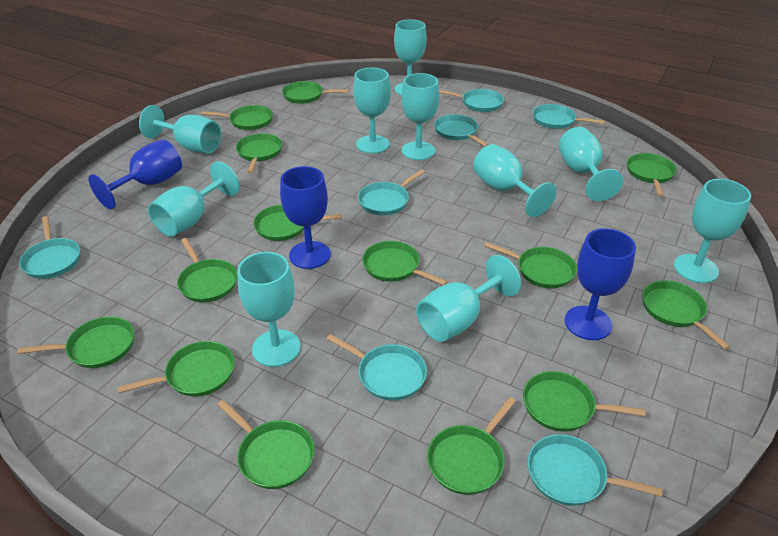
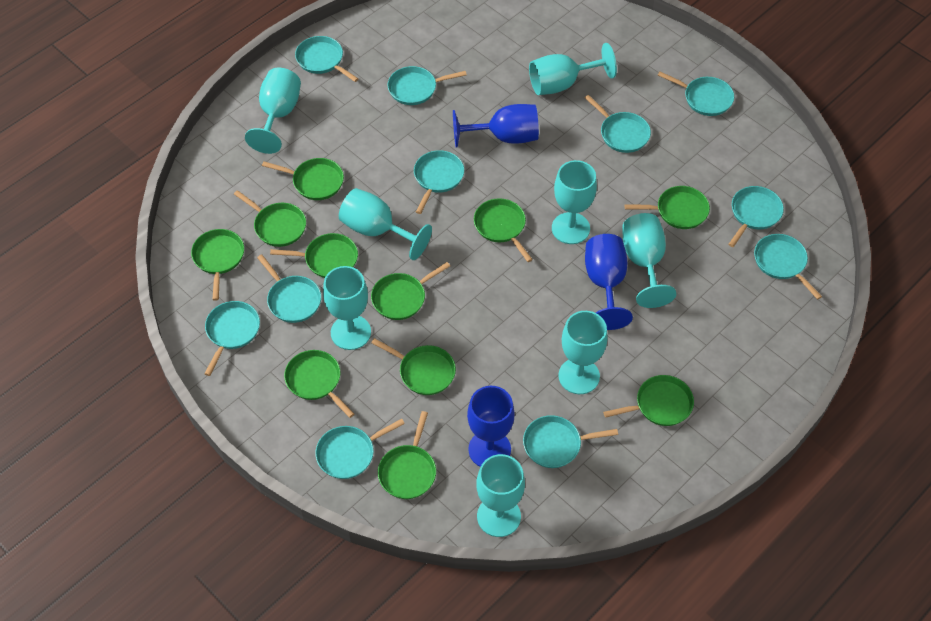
green pan: 14 -> 11
turquoise goblet: 10 -> 8
turquoise pan: 7 -> 11

